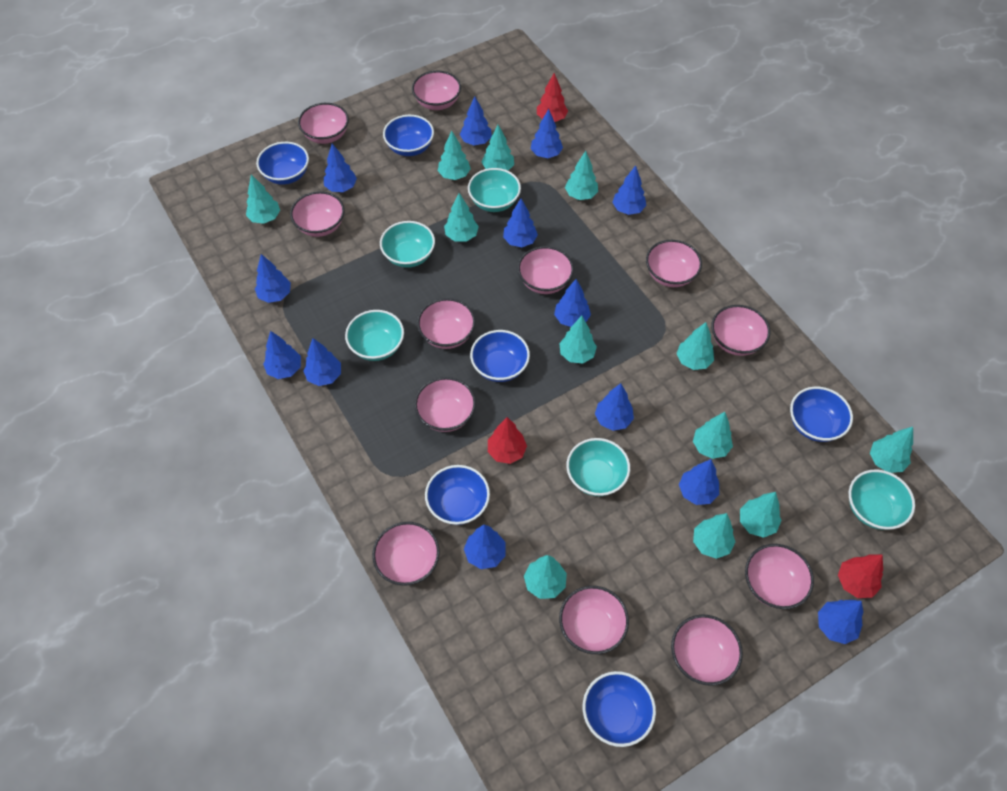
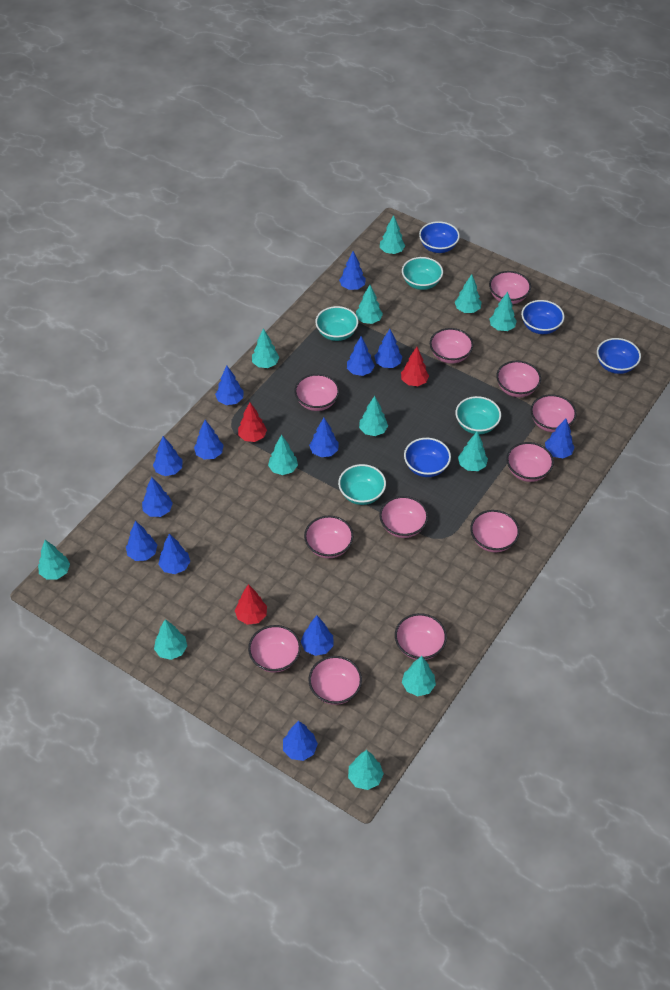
blue bowl: 6 -> 4
turquoise bowl: 5 -> 4

